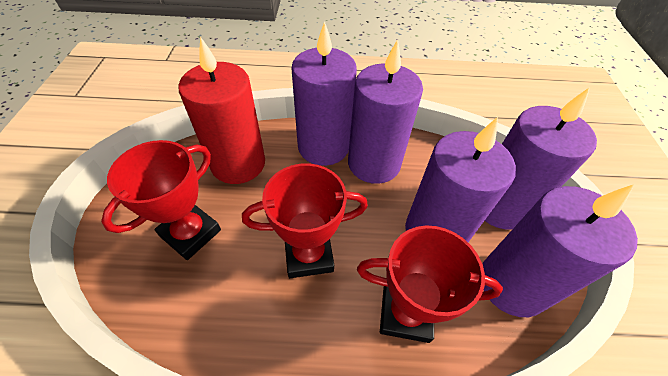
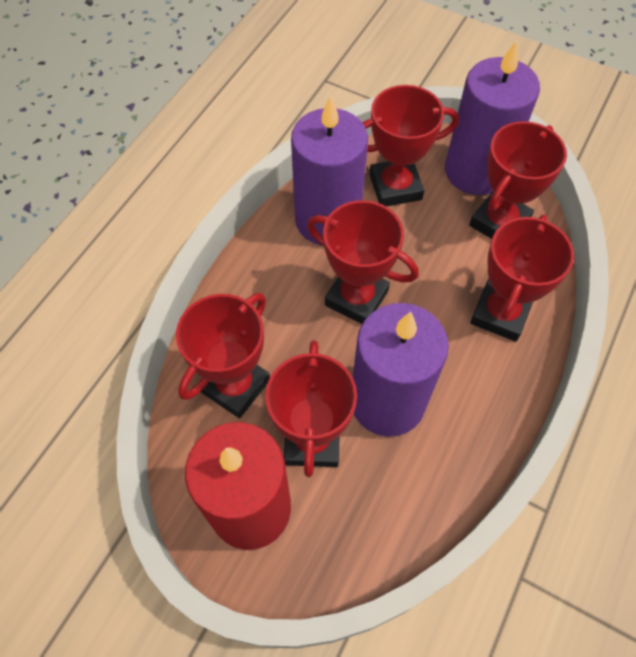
purple candle: 5 -> 3
red trophy: 3 -> 6

